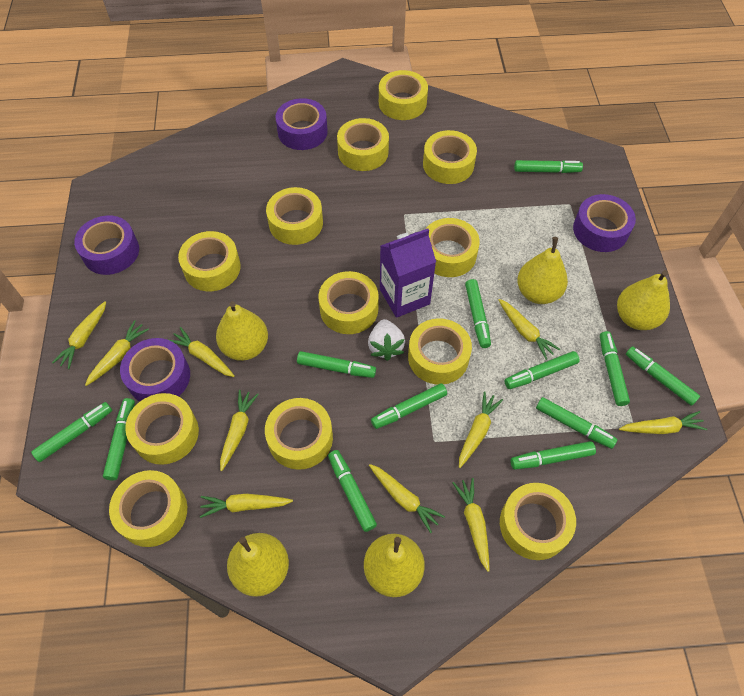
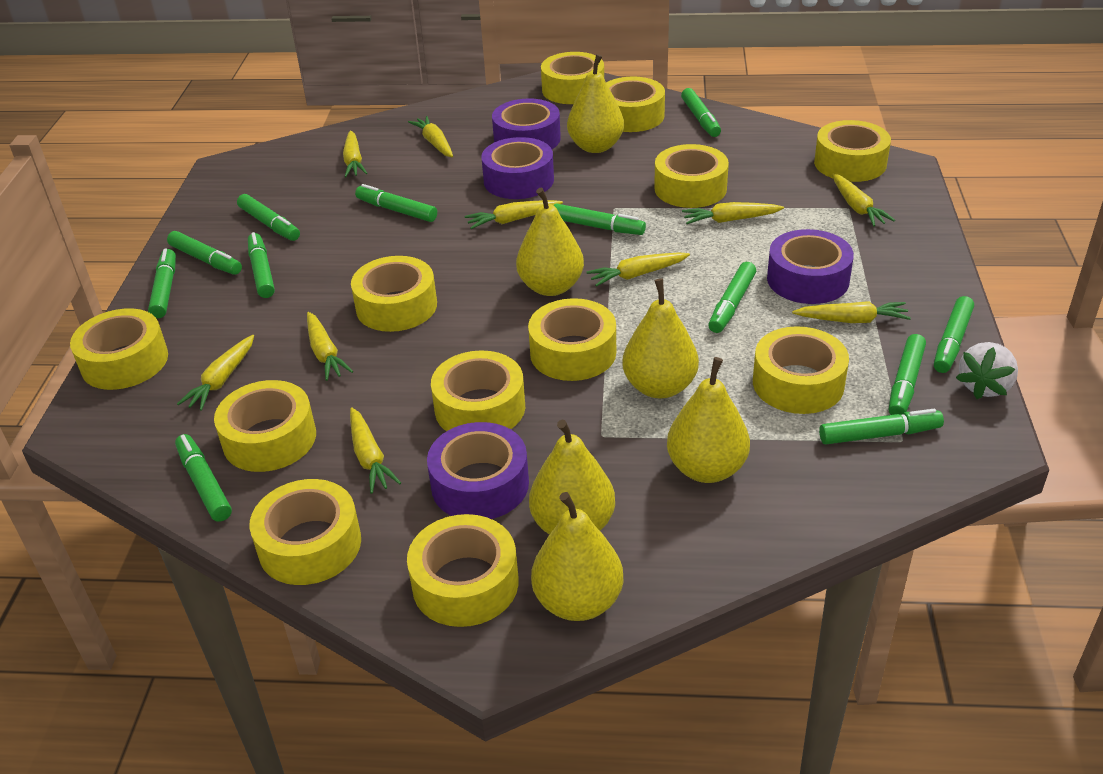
purple carton: 1 -> 0
yellow pear: 5 -> 6

